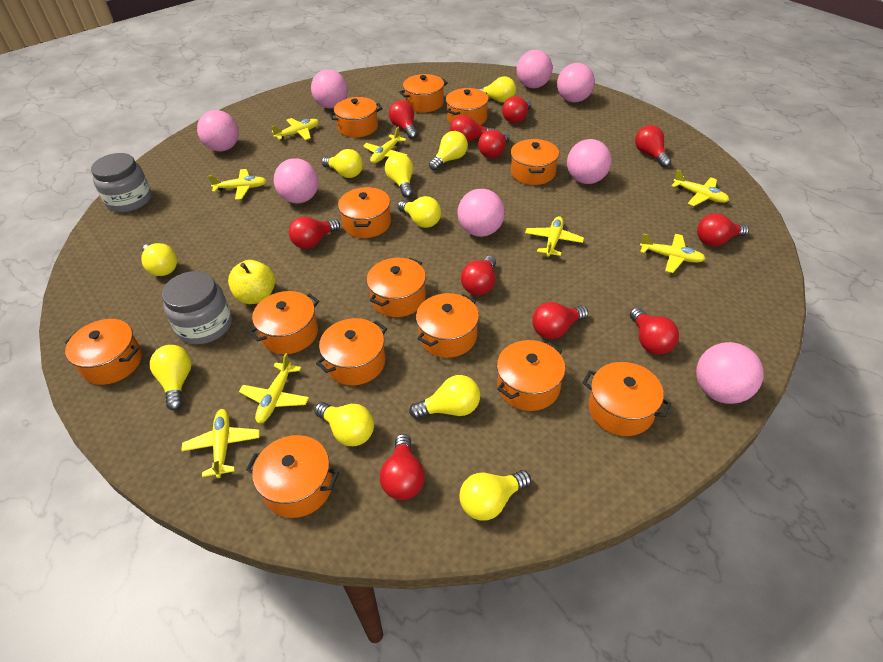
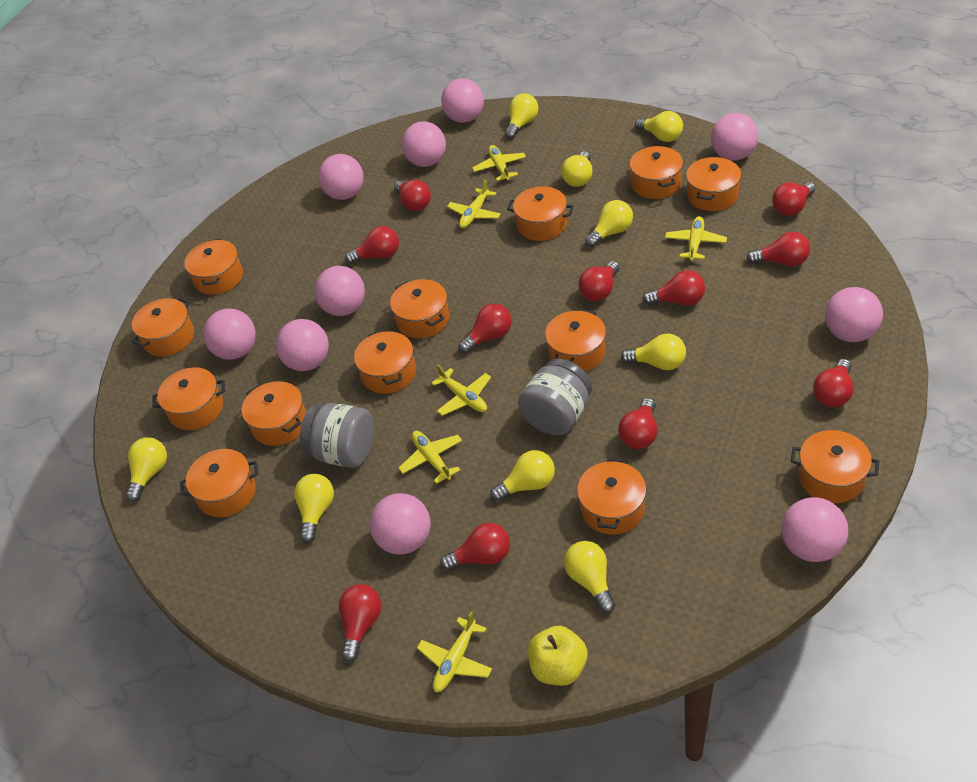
pink ball: 8 -> 10
yellow light bulb: 10 -> 9
yellow plane: 8 -> 6

